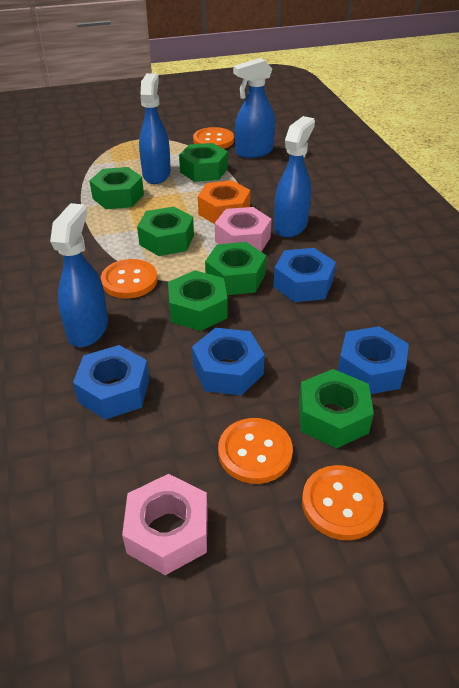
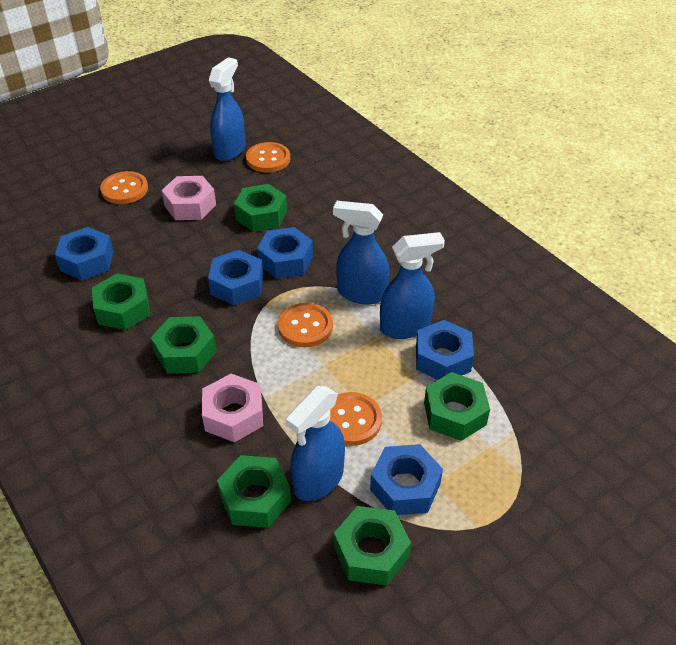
blue nut: 4 -> 5
orange nut: 1 -> 0

